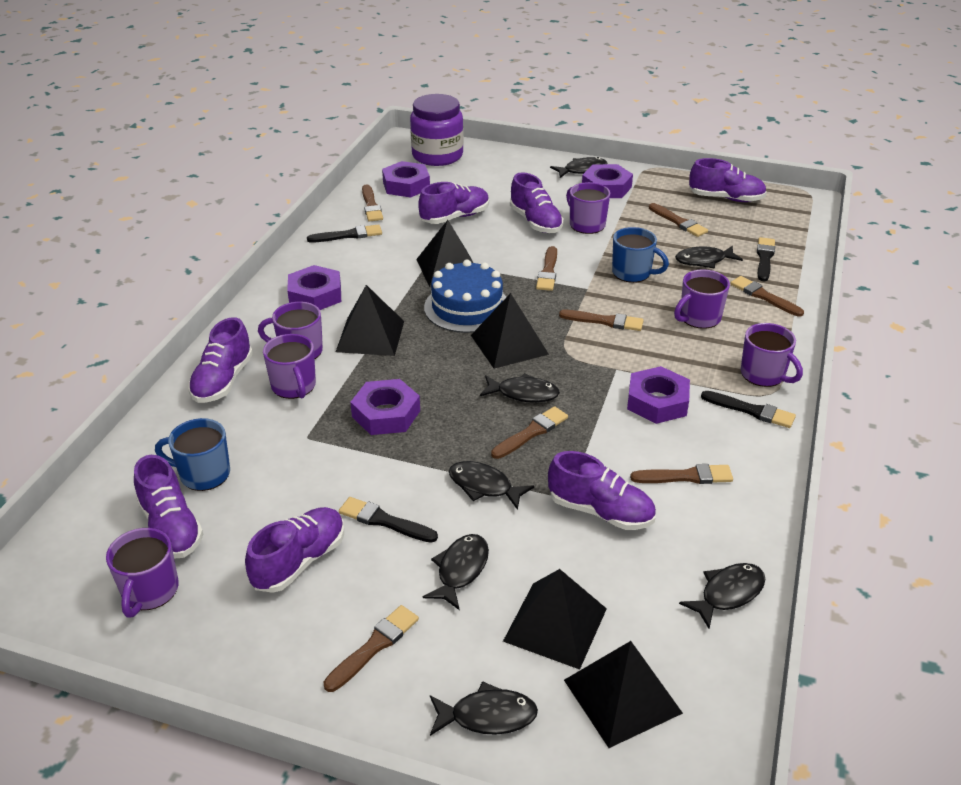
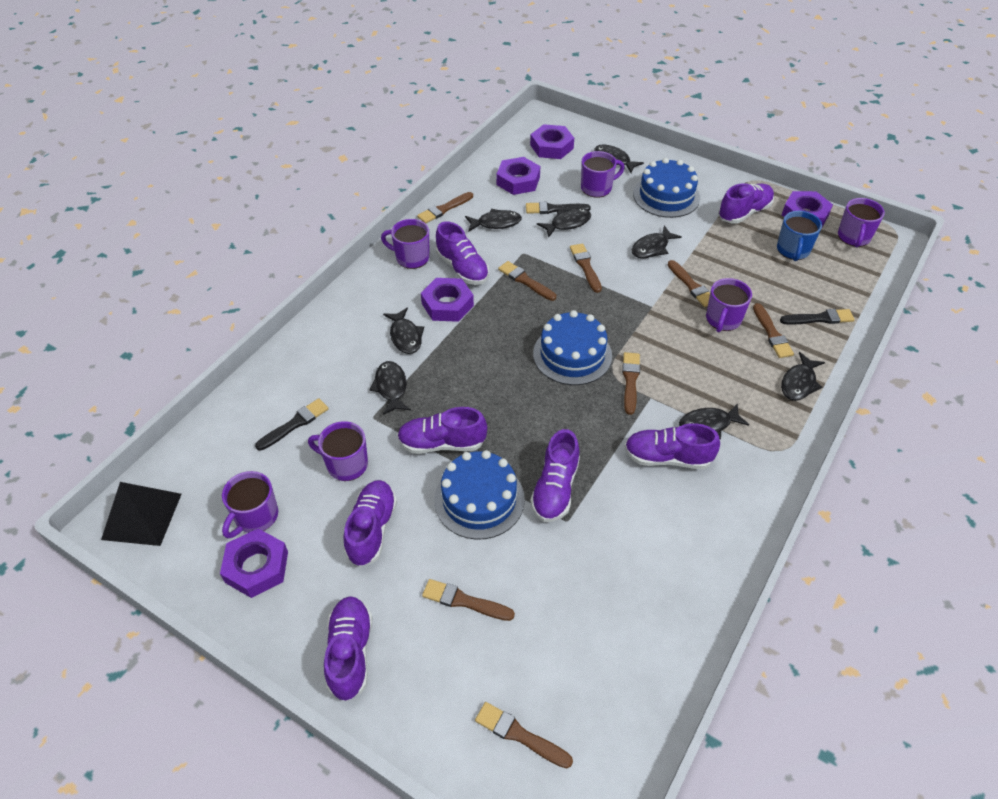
black brush: 4 -> 3
black fish: 7 -> 8
black pyramid: 5 -> 1
blue cake: 1 -> 3
blue mug: 2 -> 1
purple jar: 1 -> 0

